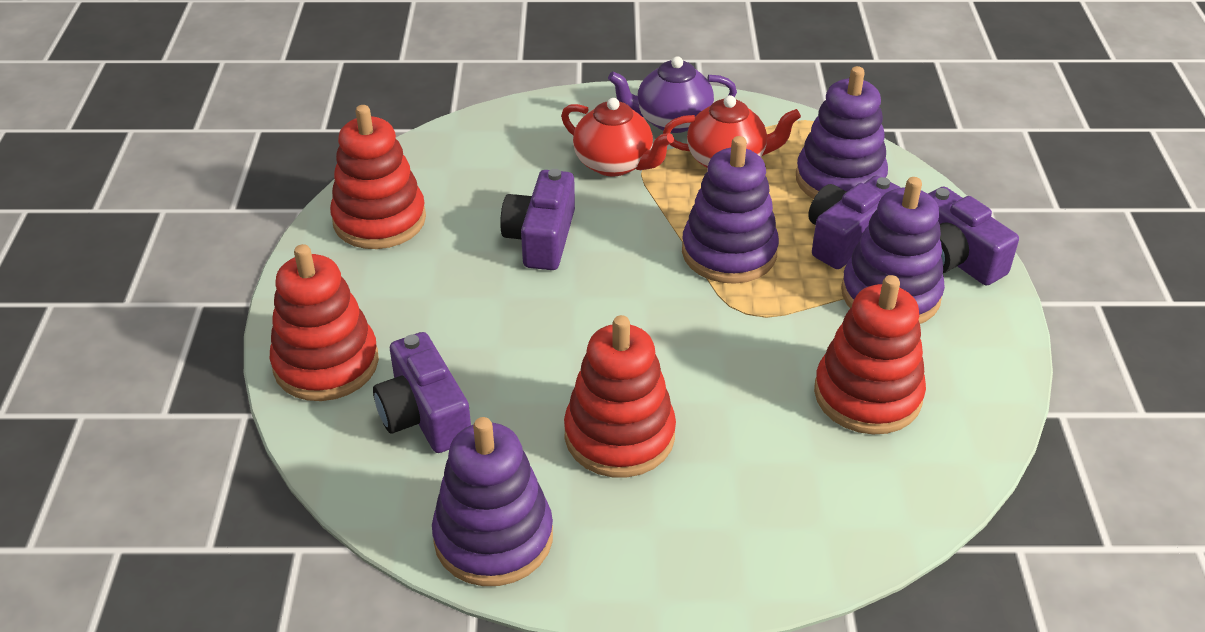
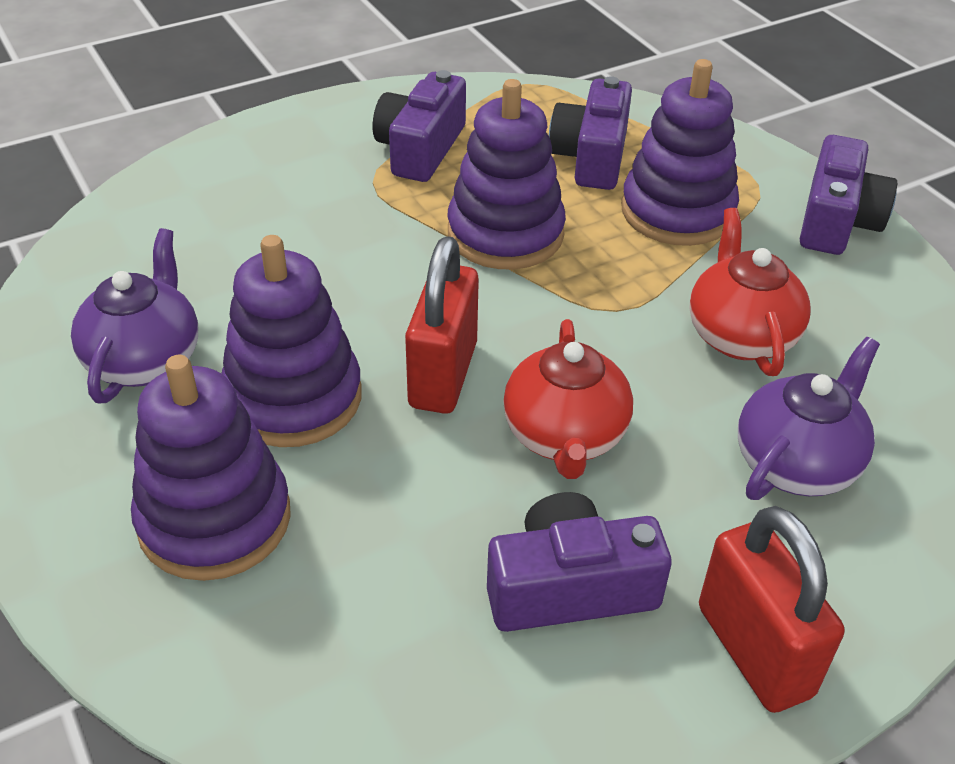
purple teapot: 1 -> 2
red padlock: 0 -> 2
red stacking toy: 4 -> 0

